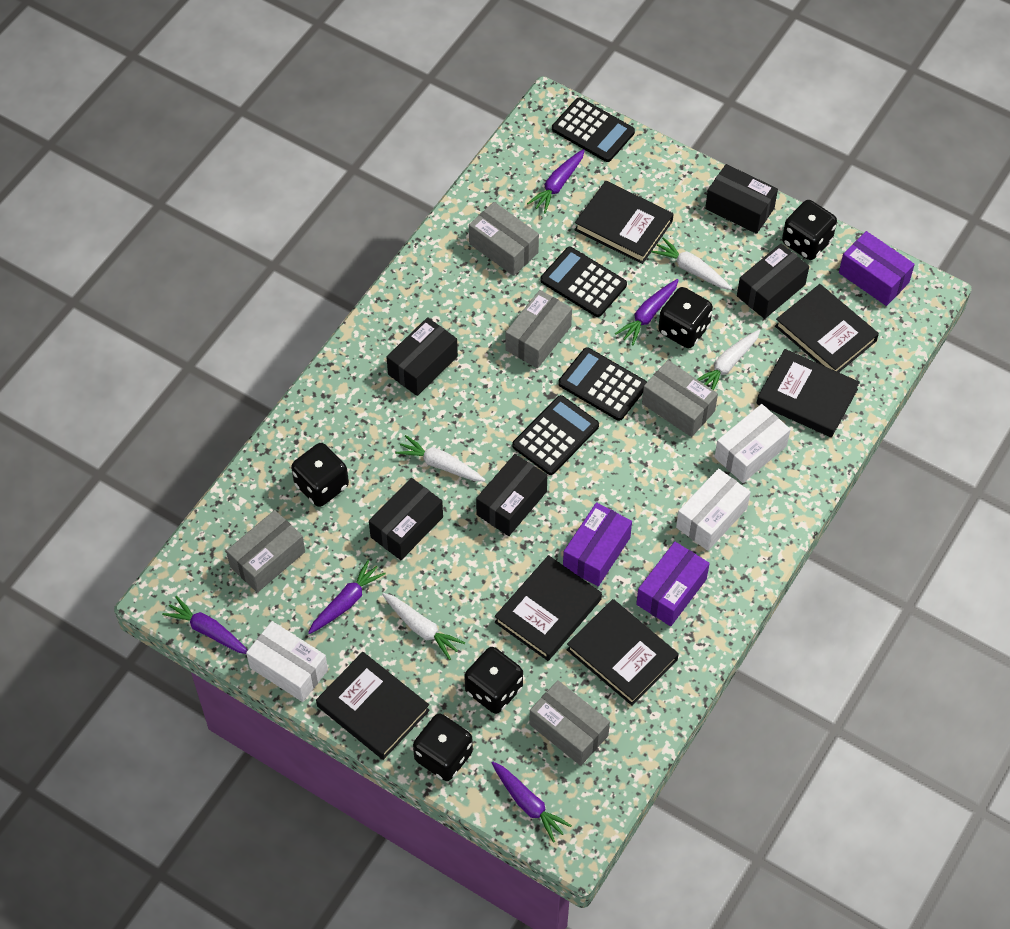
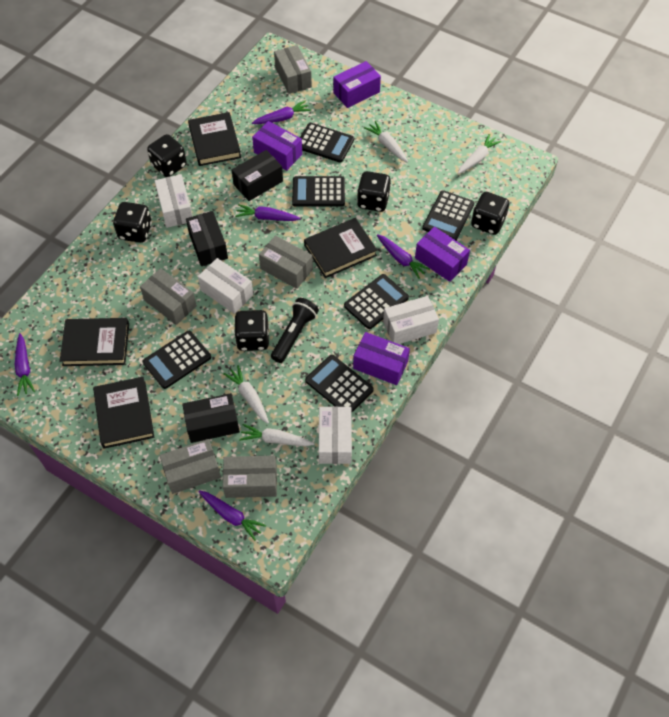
black book: 6 -> 4
black box: 5 -> 3
black calculator: 4 -> 6
black flashlight: 0 -> 1
purple box: 3 -> 4
white box: 3 -> 4

